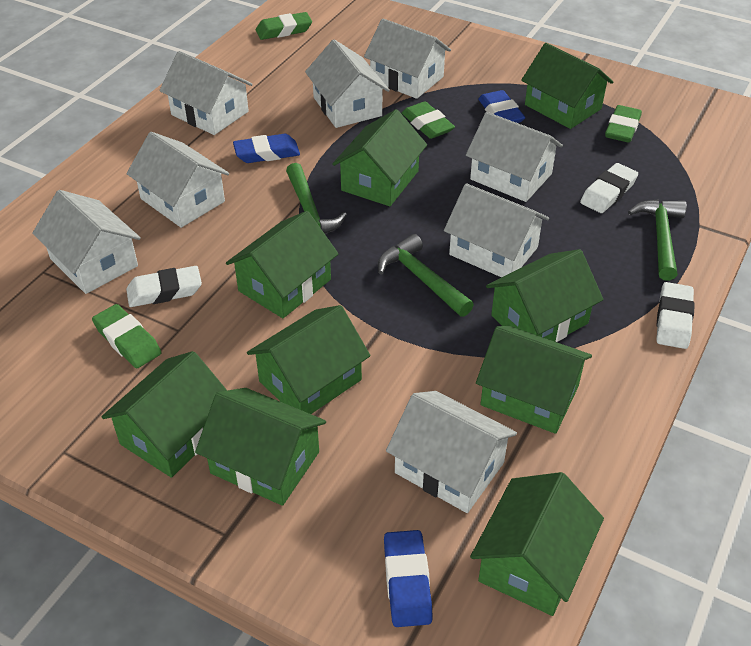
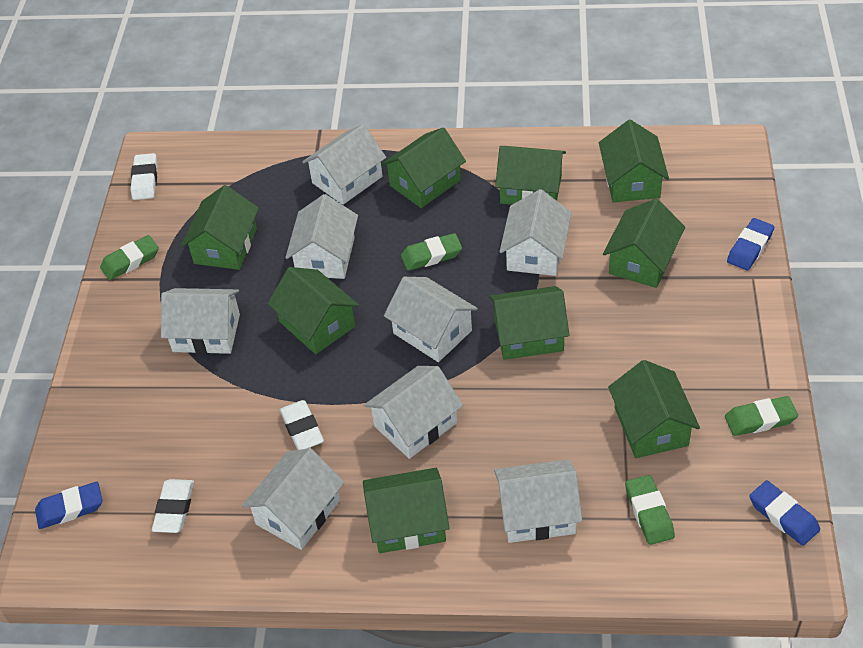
green hammer: 3 -> 0

